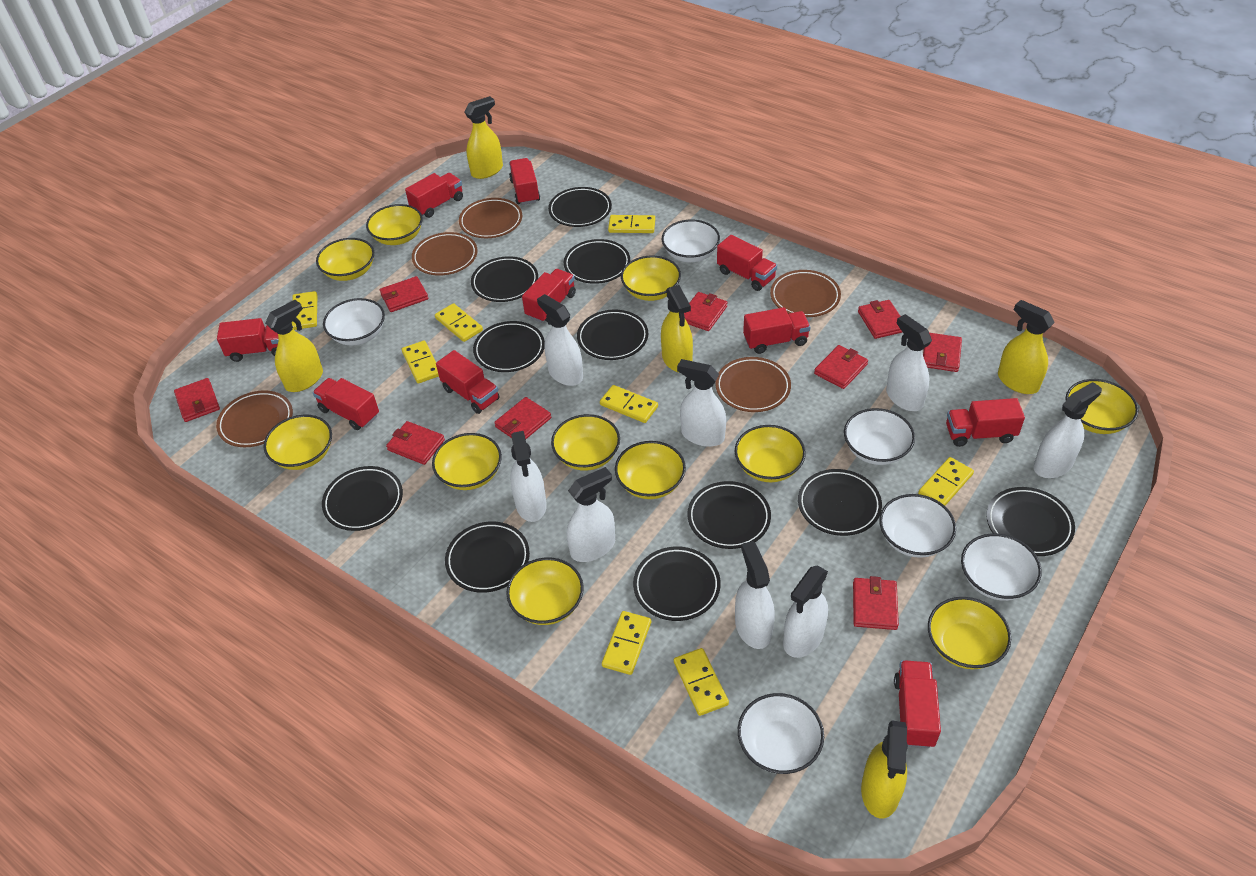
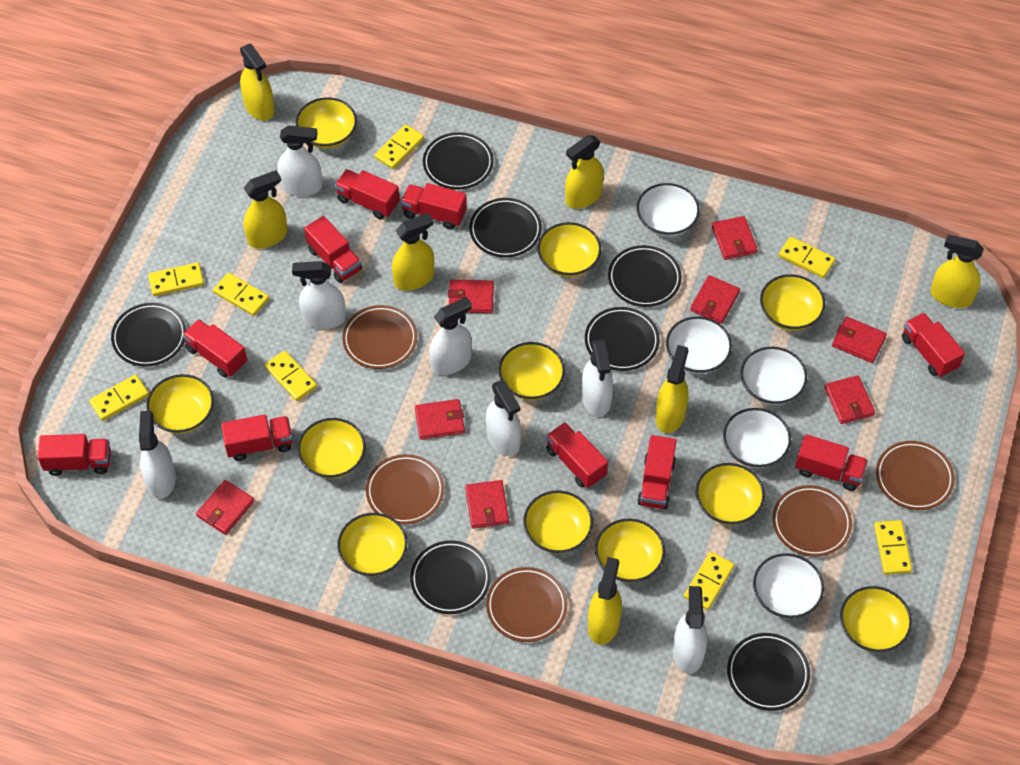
black plate: 11 -> 7
red wallet: 9 -> 8
white bowl: 6 -> 5
white spray bottle: 8 -> 7
yellow spray bottle: 5 -> 7

